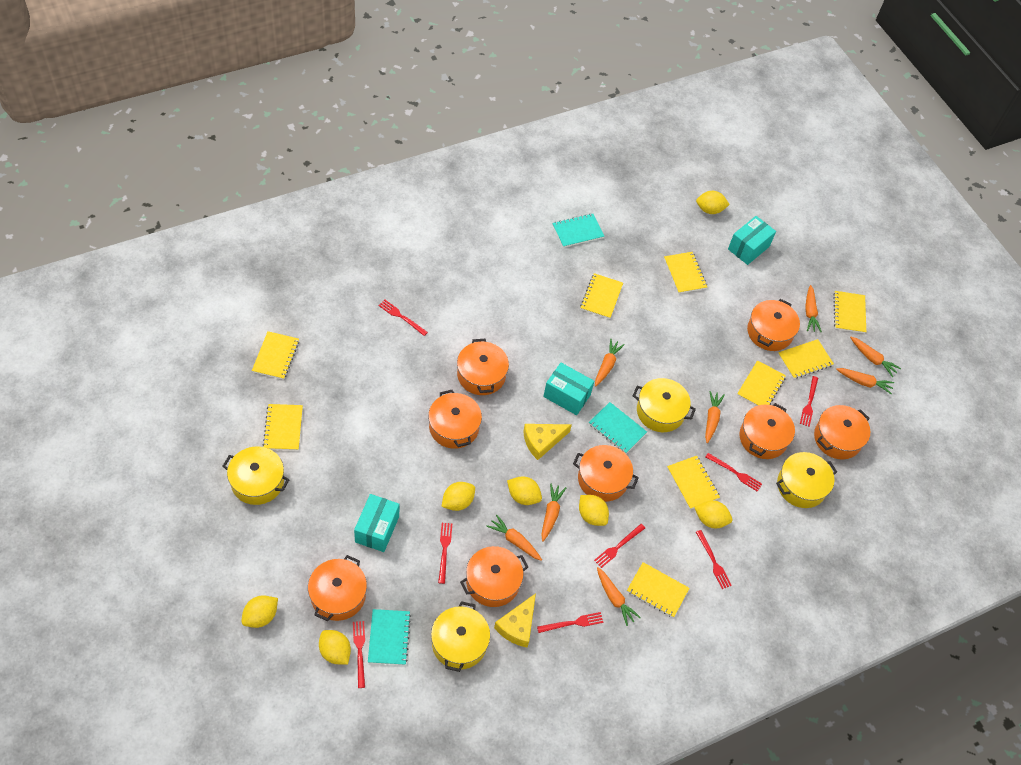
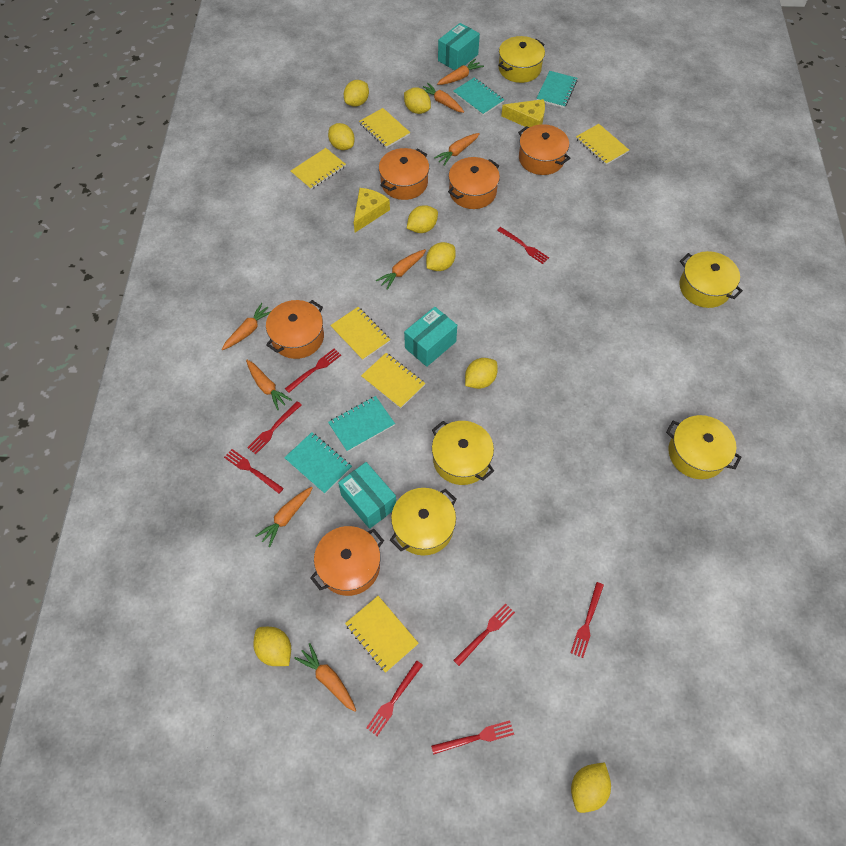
orange pot: 8 -> 5
turquoise notebook: 3 -> 4
yellow lemon: 7 -> 8
yellow notebook: 9 -> 6
yellow pot: 4 -> 5

